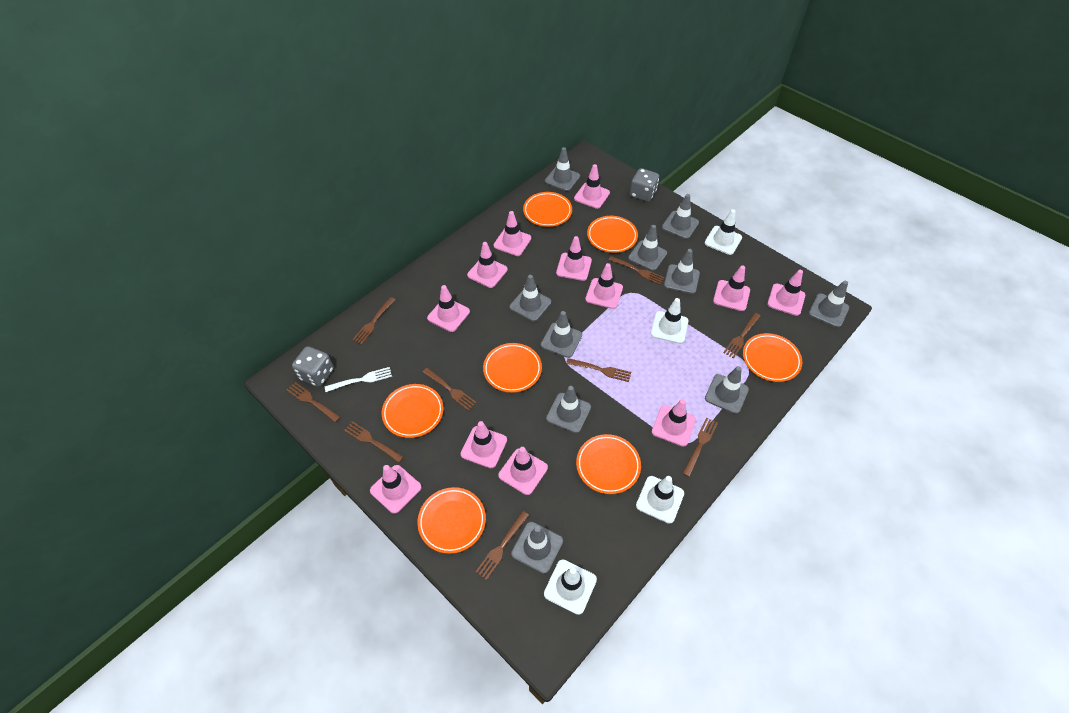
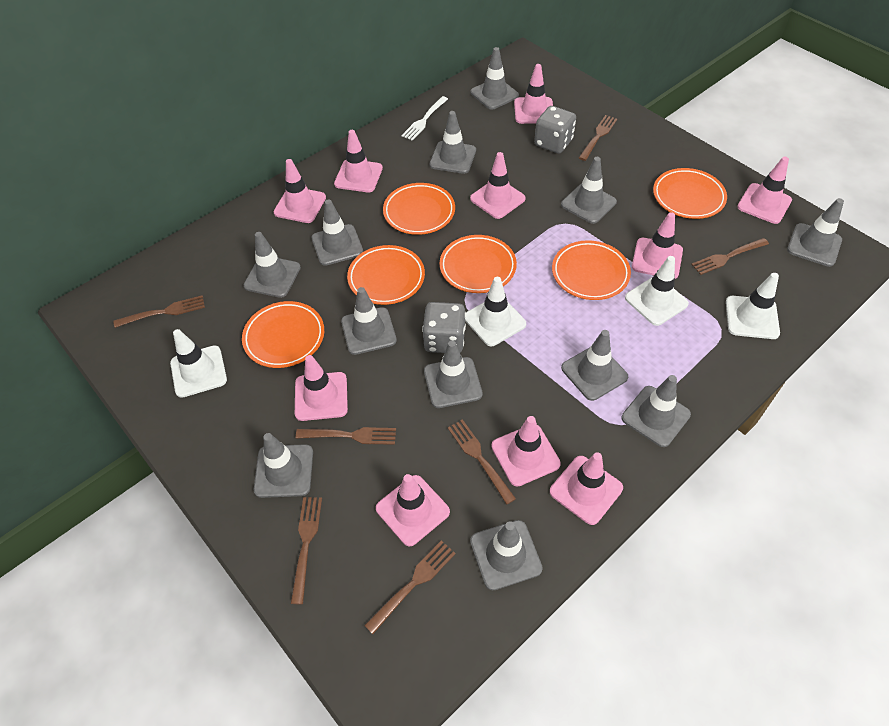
brown fork: 9 -> 7
grey traffic cone: 10 -> 12
orange plate: 7 -> 6
pink traffic cone: 12 -> 10

